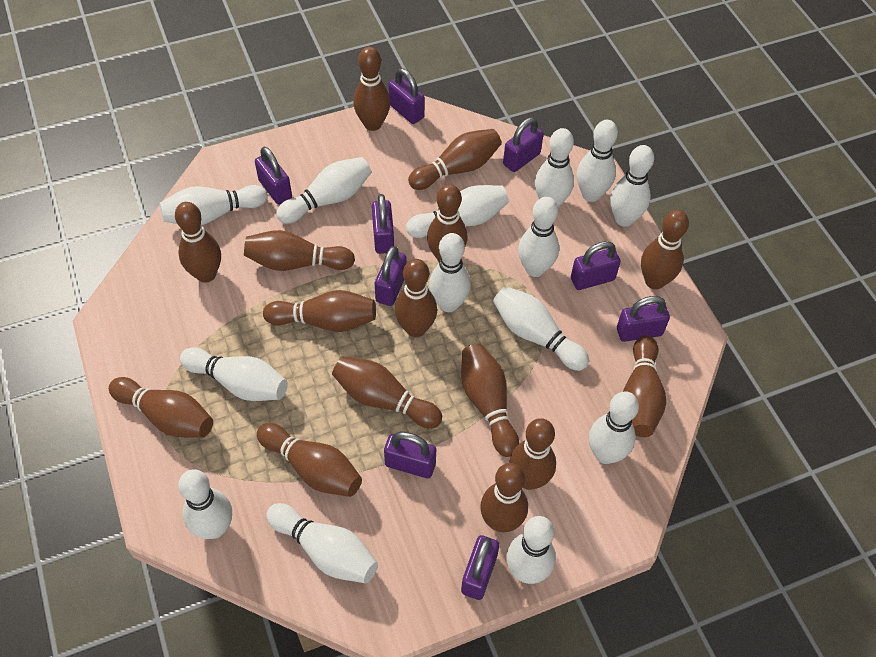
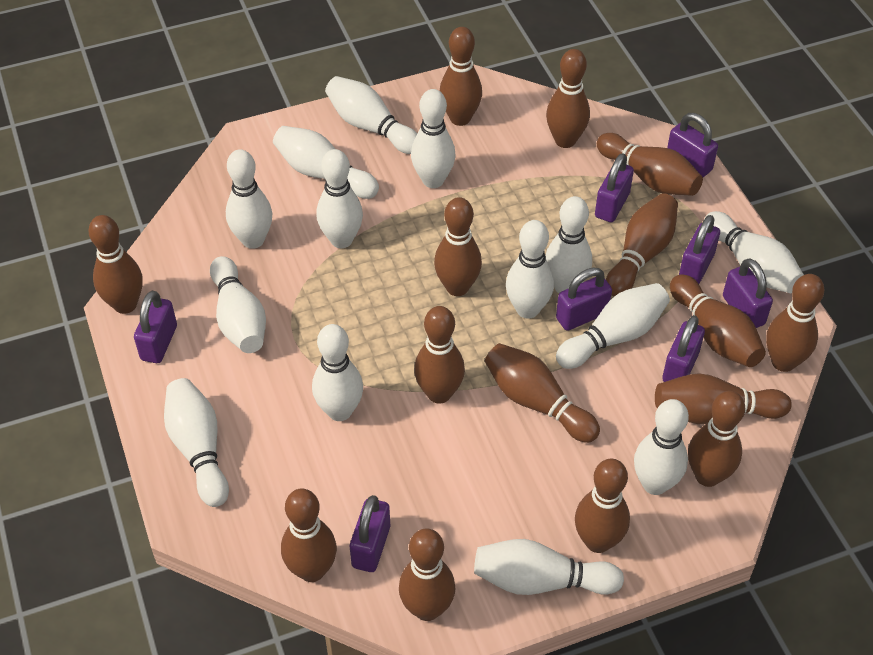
purple padlock: 9 -> 8

